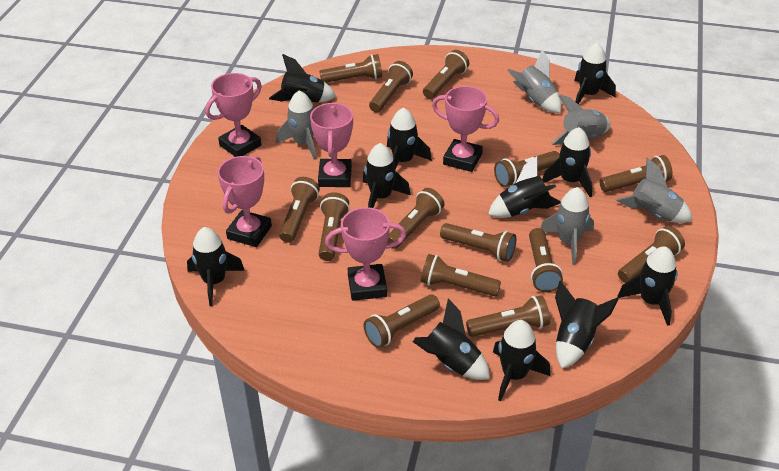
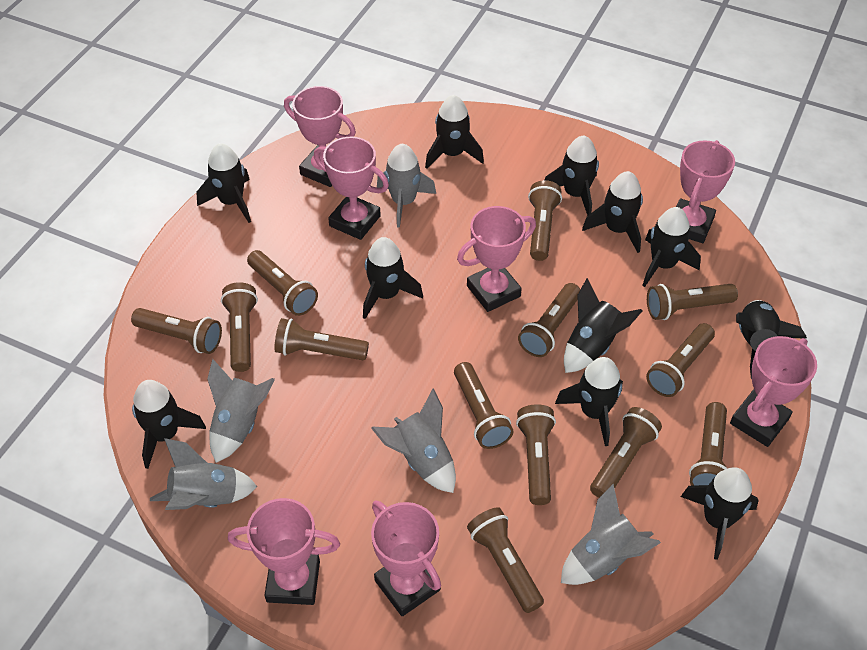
brown flashlight: 14 -> 13
pink trophy: 5 -> 7

